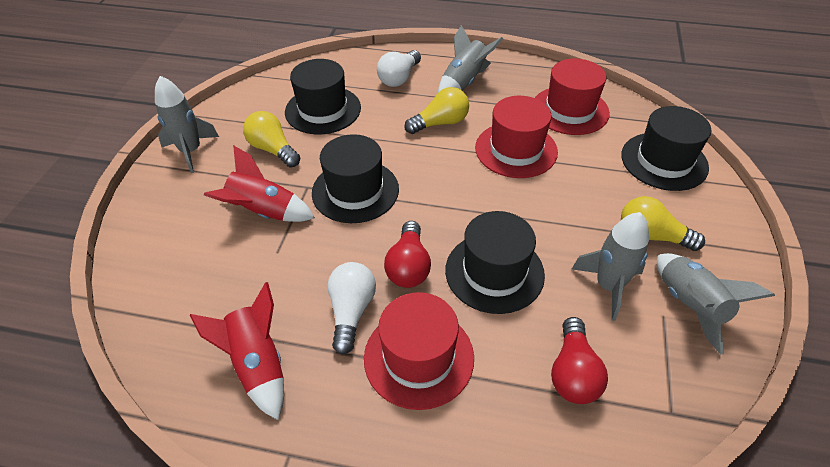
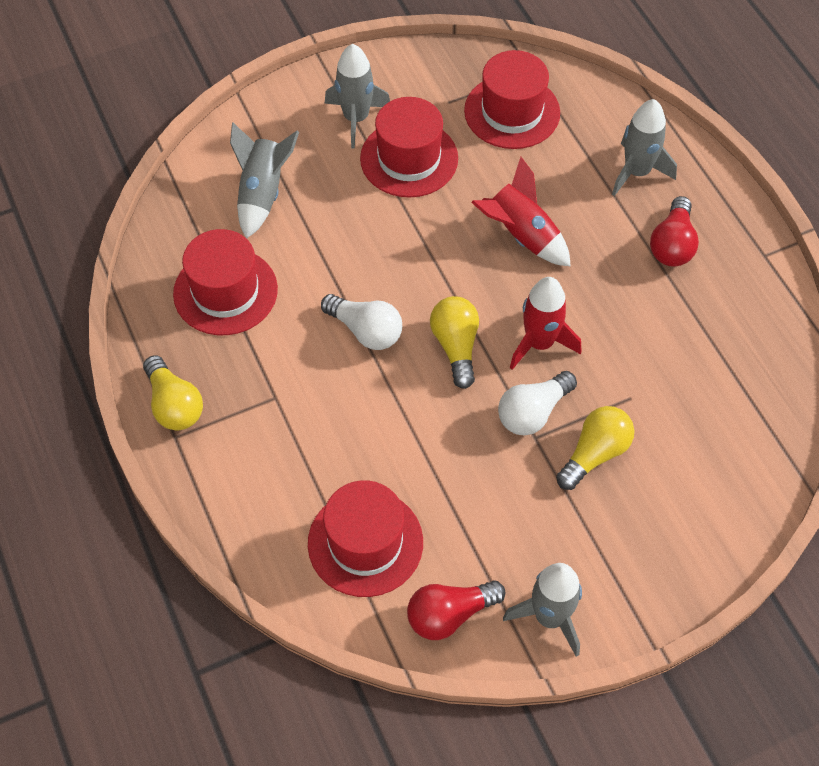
black hat: 4 -> 0
red hat: 3 -> 4

